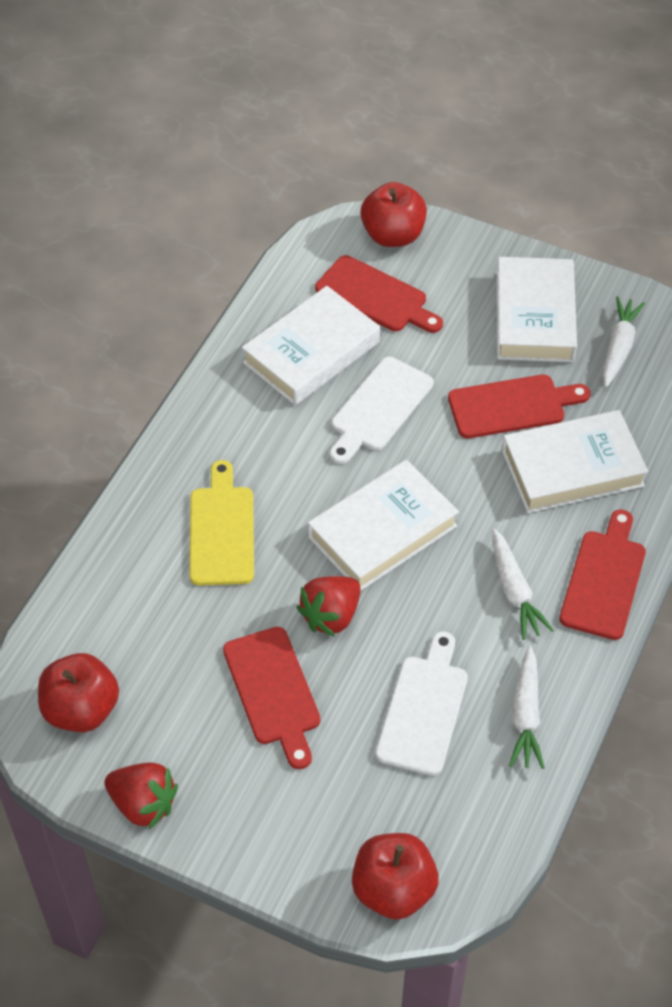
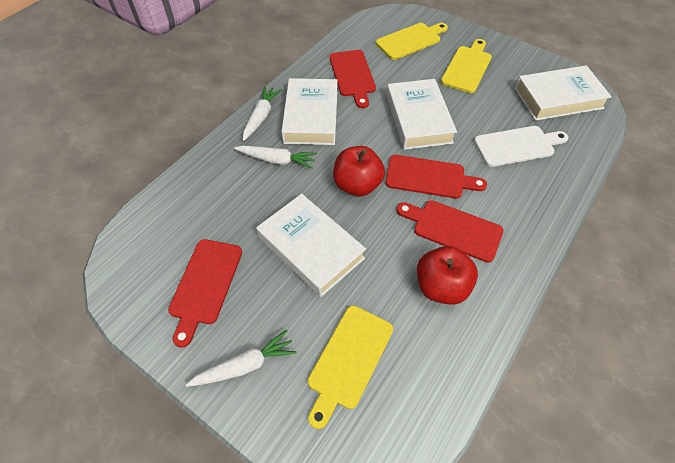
red apple: 3 -> 2
red strawberry: 2 -> 0
white cutting board: 2 -> 1
yellow cutting board: 1 -> 3

